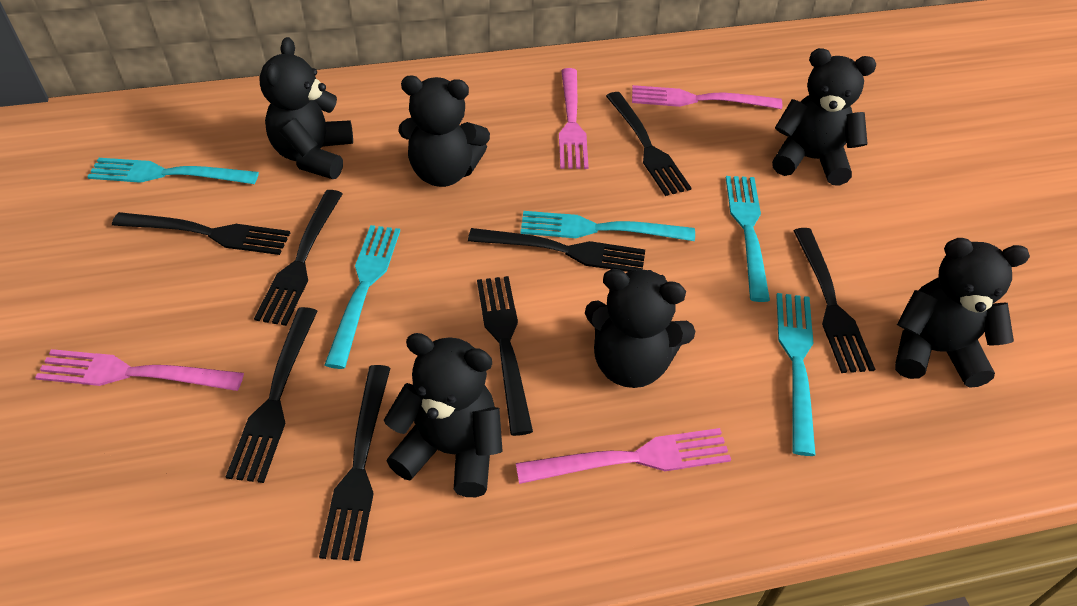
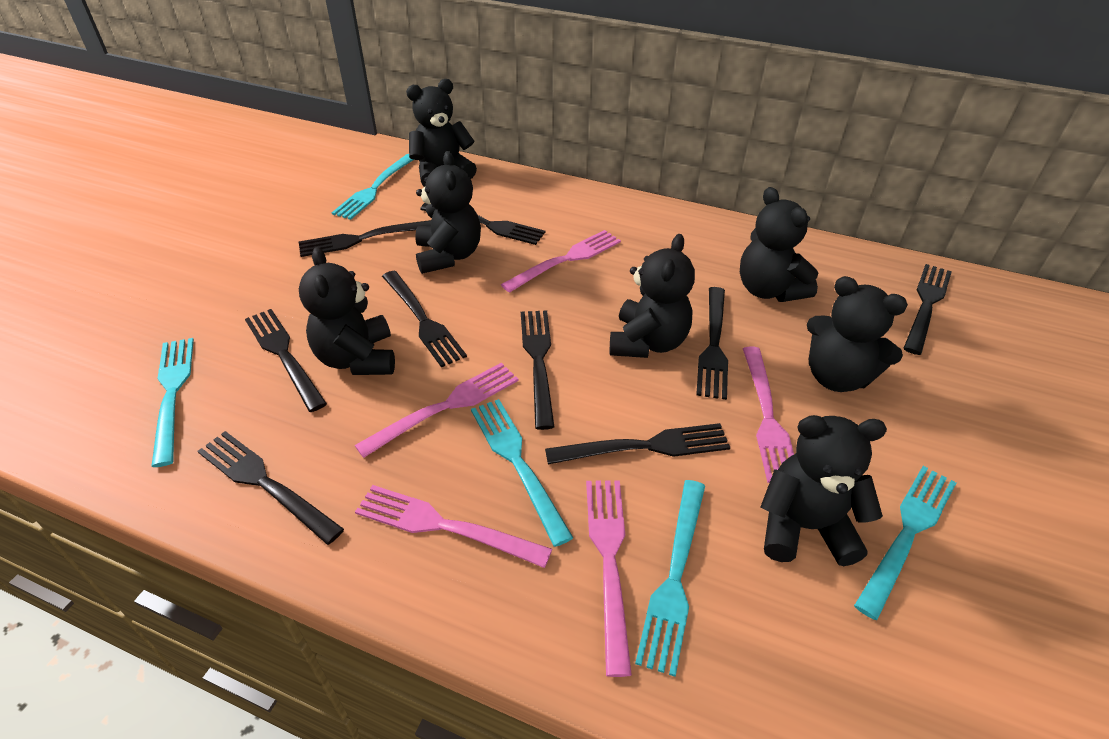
black fork: 8 -> 9
black teddy bear: 6 -> 7
pink fork: 4 -> 5

